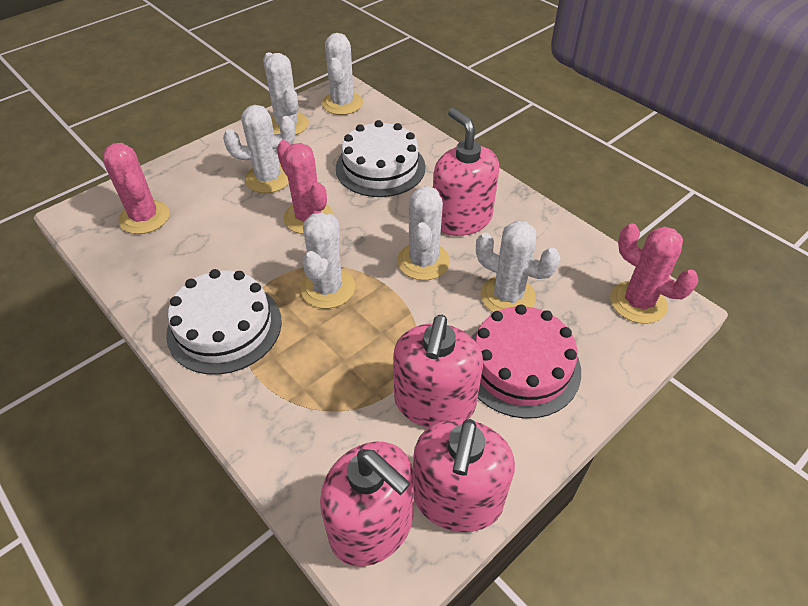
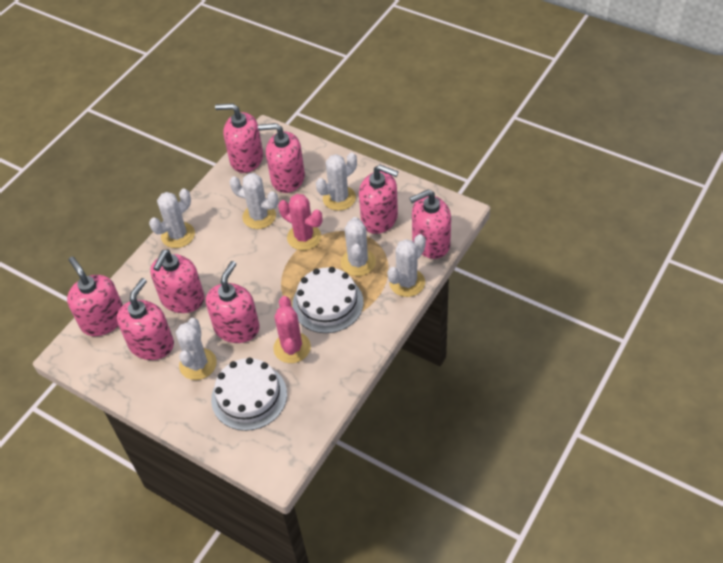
pink cactus: 3 -> 2
pink cake: 1 -> 0
pink soap dispenser: 4 -> 8

